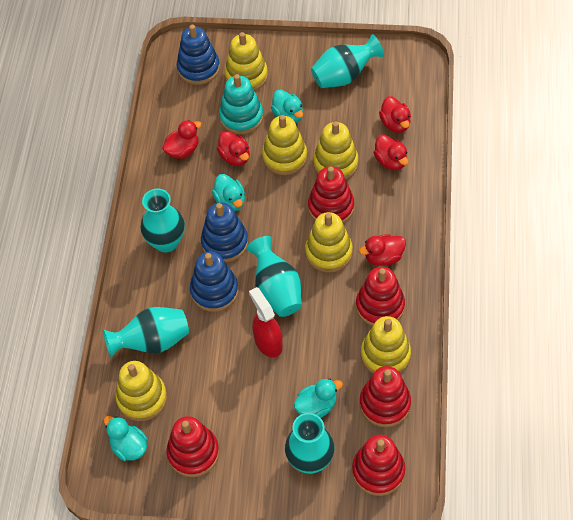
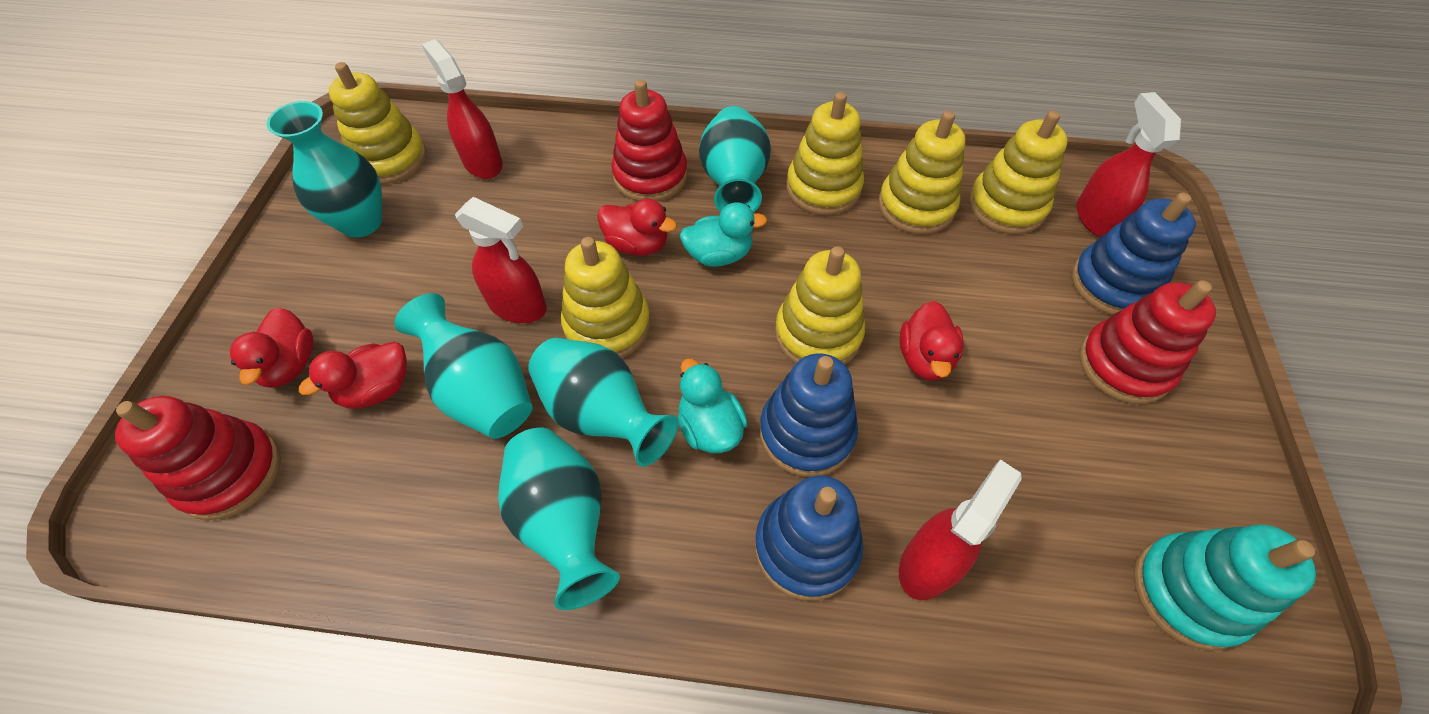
red duck: 5 -> 4
red spray bottle: 1 -> 4
red stacking toy: 5 -> 3
turquoise duck: 4 -> 2

